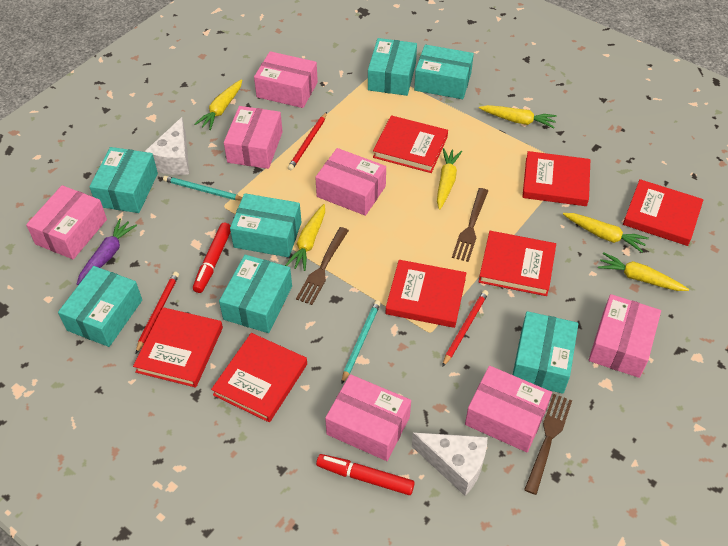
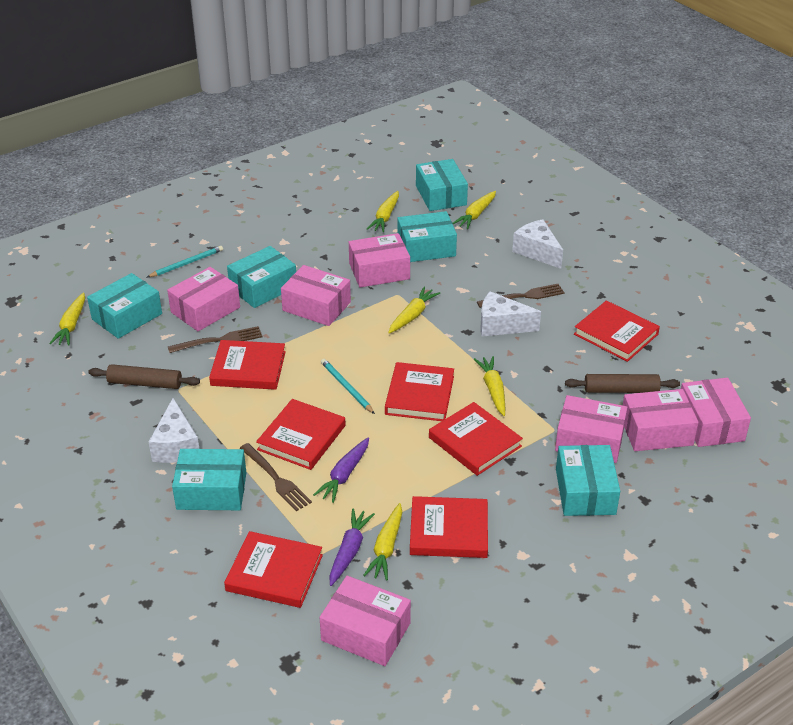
brown rolling pin: 0 -> 2
purple carrot: 1 -> 2
red marker: 2 -> 0
red pencil: 3 -> 0
turquoise box: 7 -> 6
white cheese: 2 -> 3

